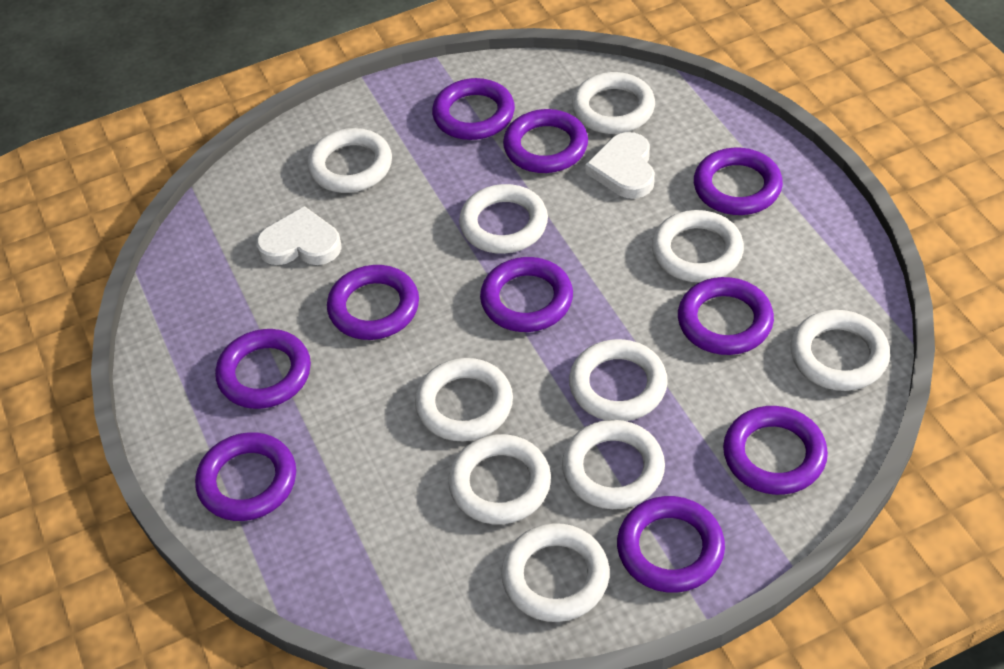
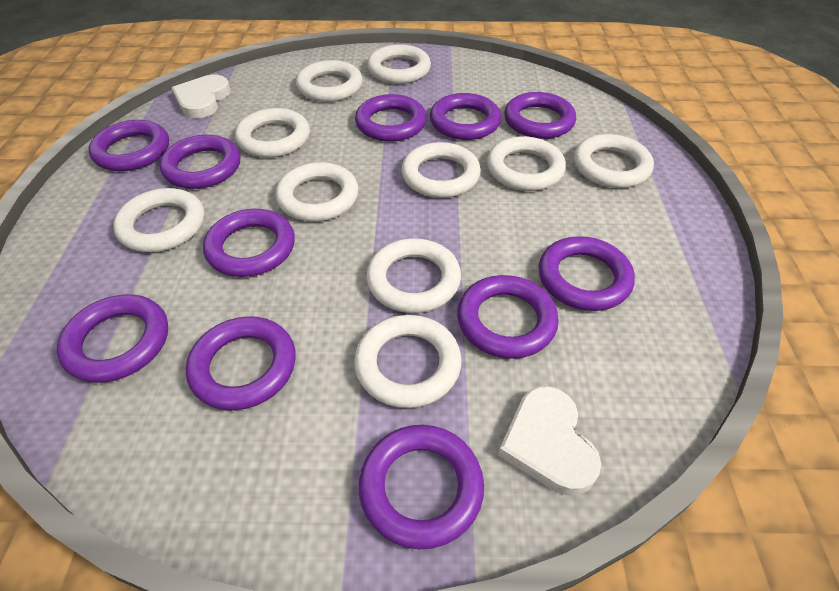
purple ring: 10 -> 11

